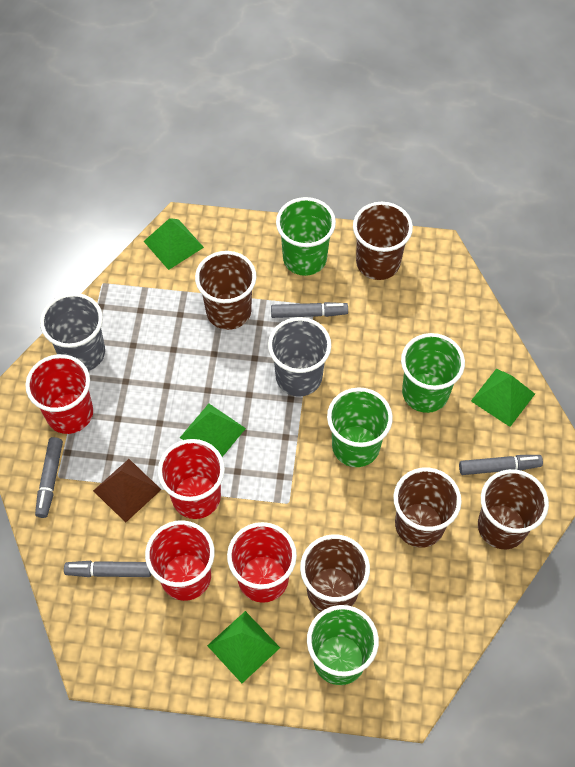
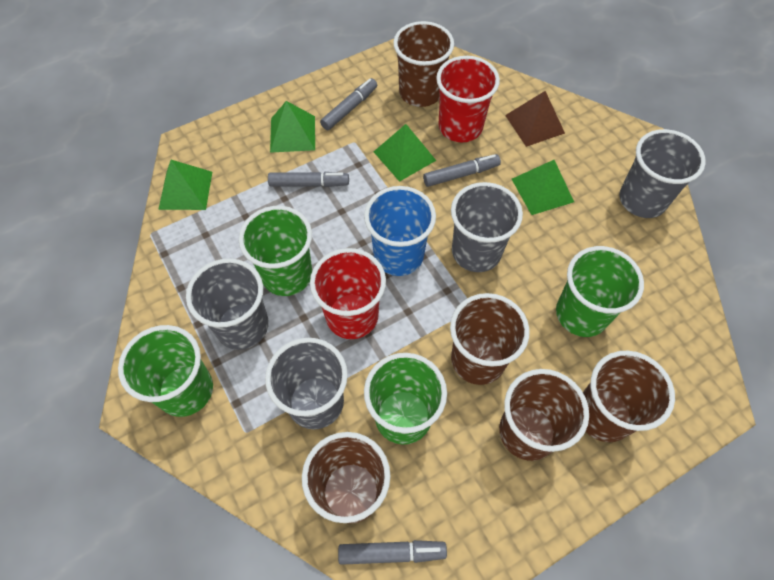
blue cup: 0 -> 1
grey cup: 2 -> 4
red cup: 4 -> 2

